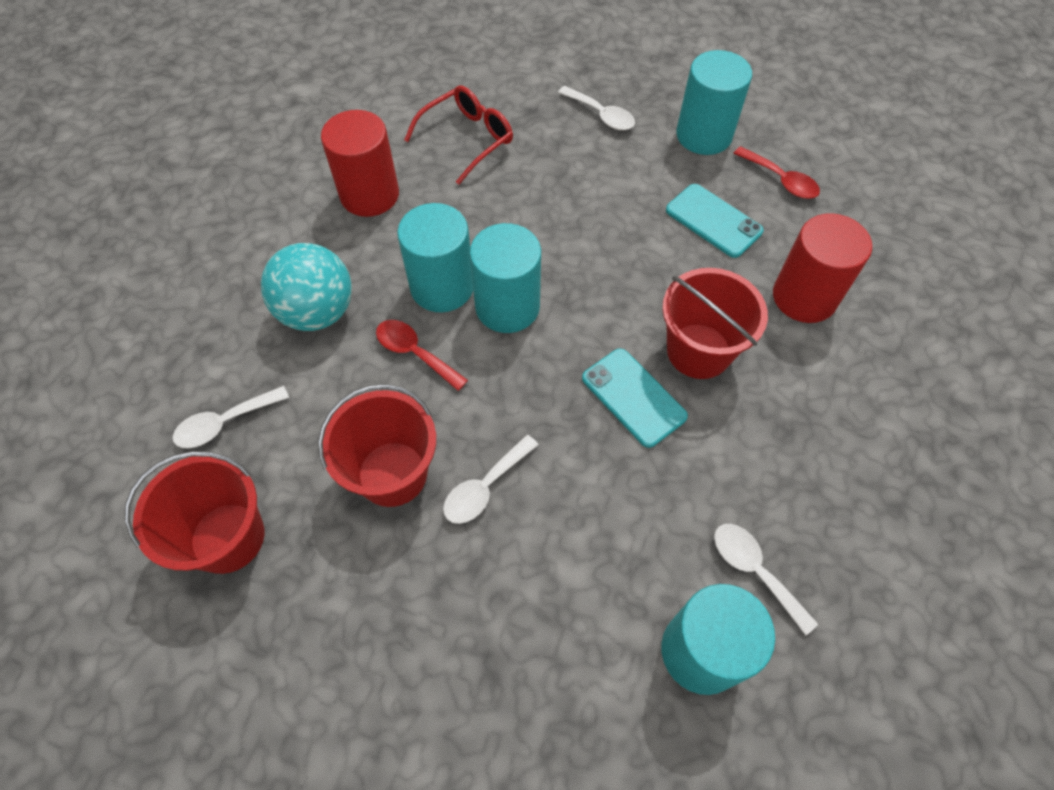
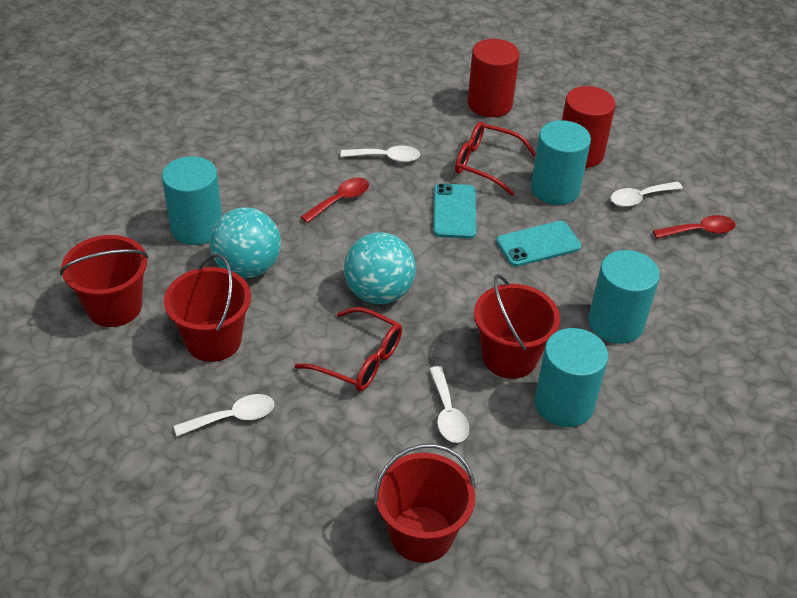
red bucket: 3 -> 4
red glasses: 1 -> 2
turquoise ball: 1 -> 2

